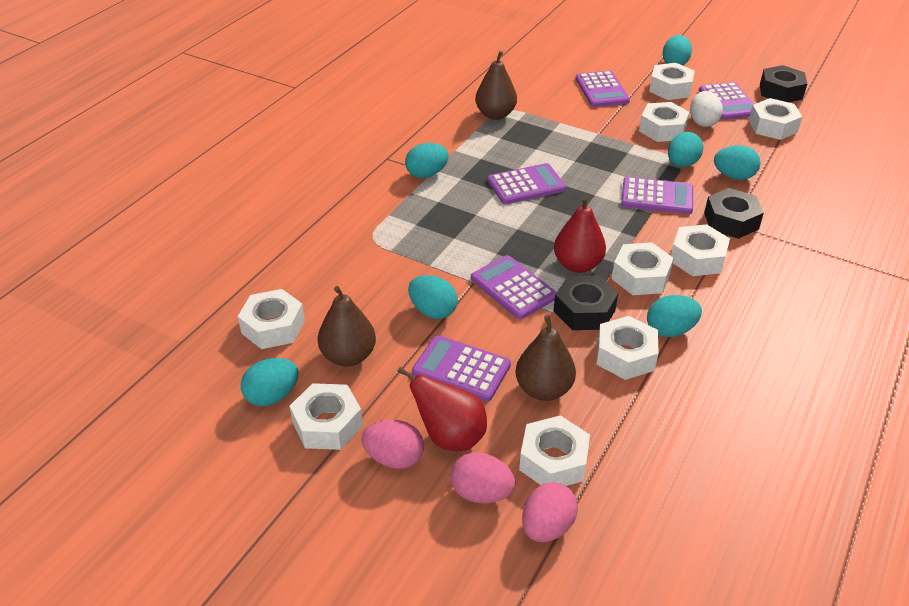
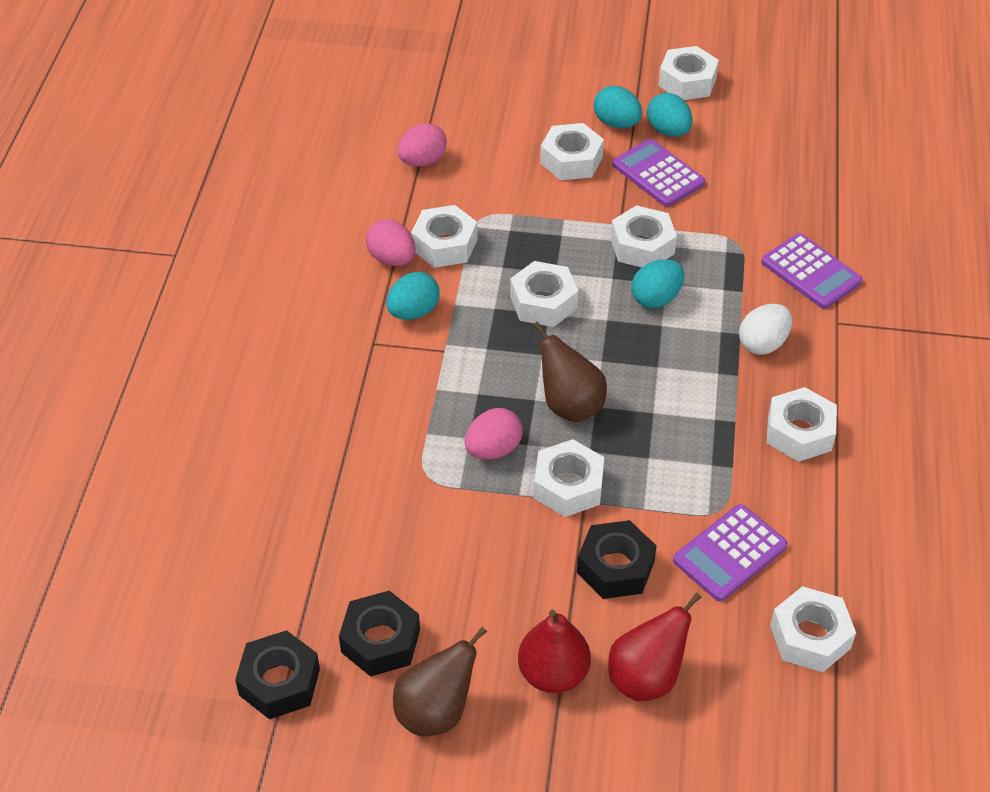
brown pear: 3 -> 2
purple calculator: 6 -> 3
turquoise egg: 7 -> 4
white nut: 9 -> 8

